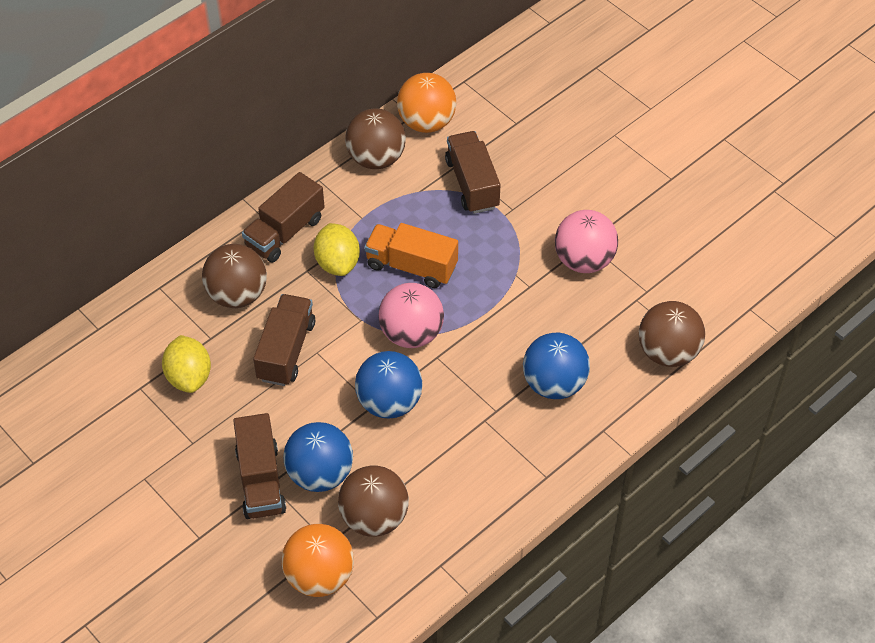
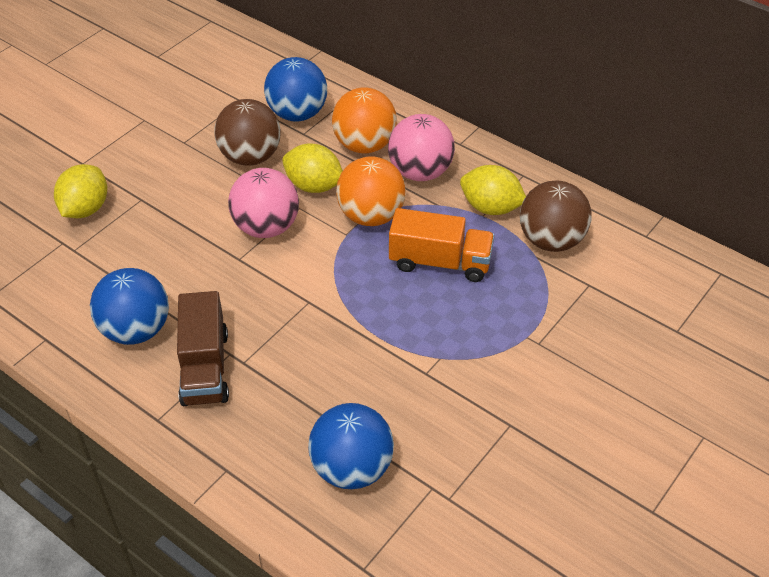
brown ball: 4 -> 2
brown truck: 4 -> 1
yellow lemon: 2 -> 3

